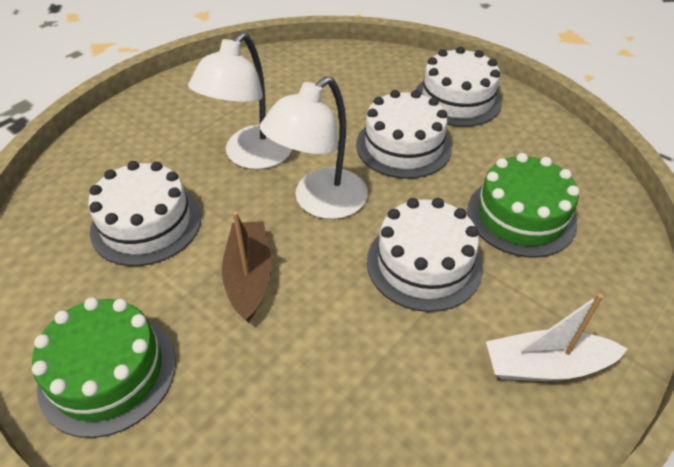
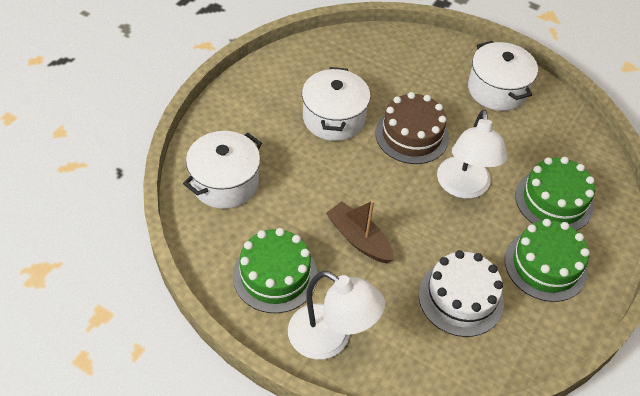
brown cake: 0 -> 1
green cake: 2 -> 3
white boat: 1 -> 0
white cake: 4 -> 1
white pot: 0 -> 3

